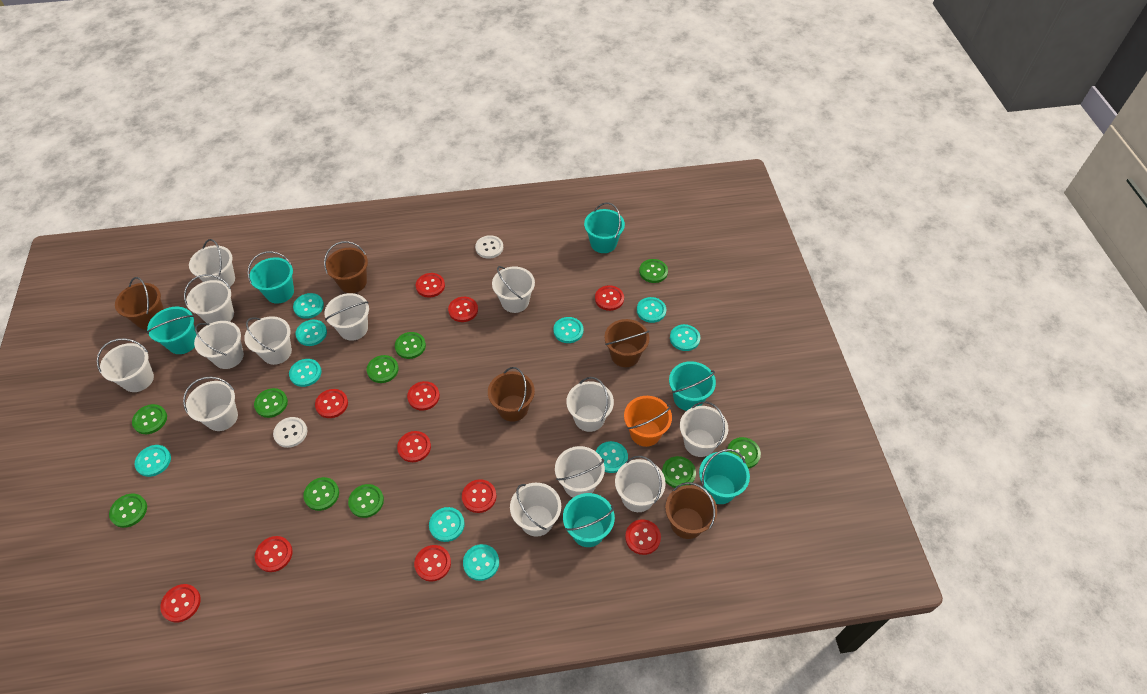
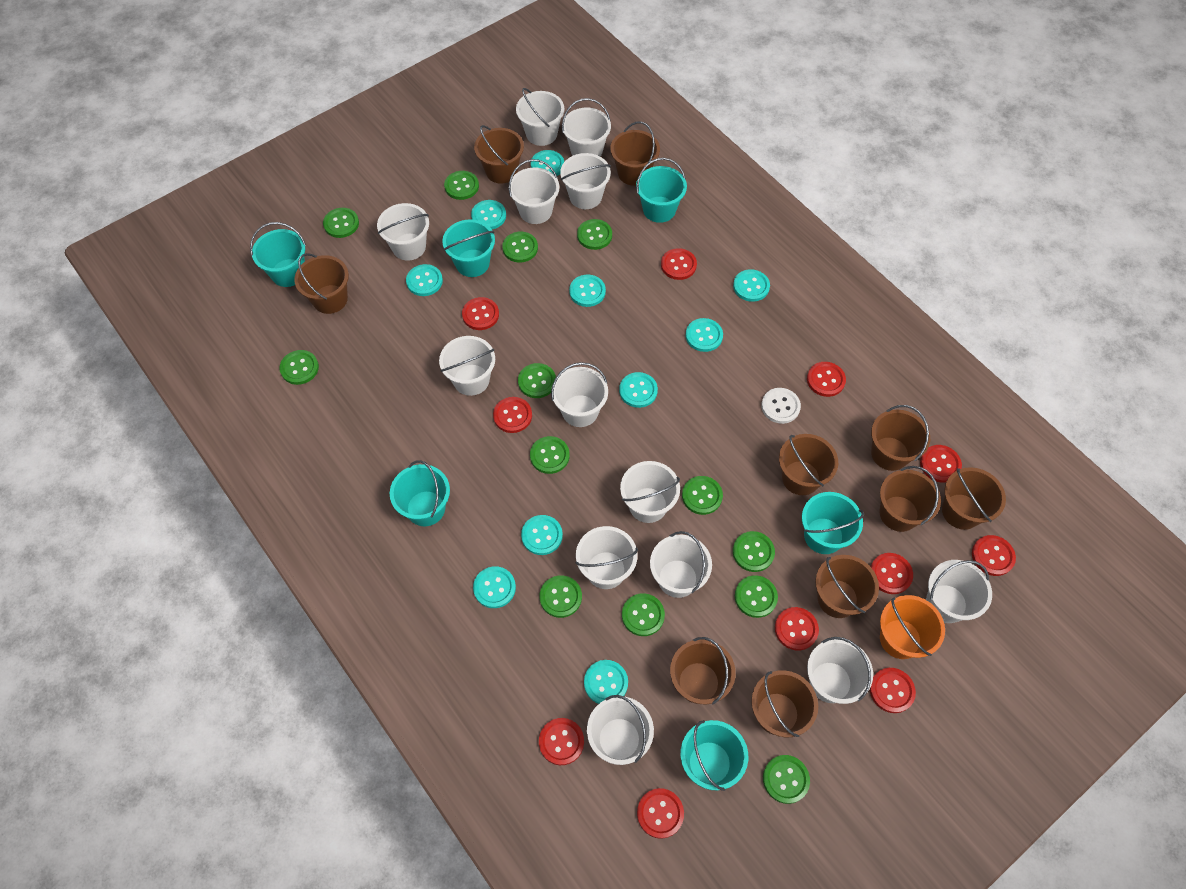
brown bucket: 5 -> 10
green button: 10 -> 13
white button: 2 -> 1

